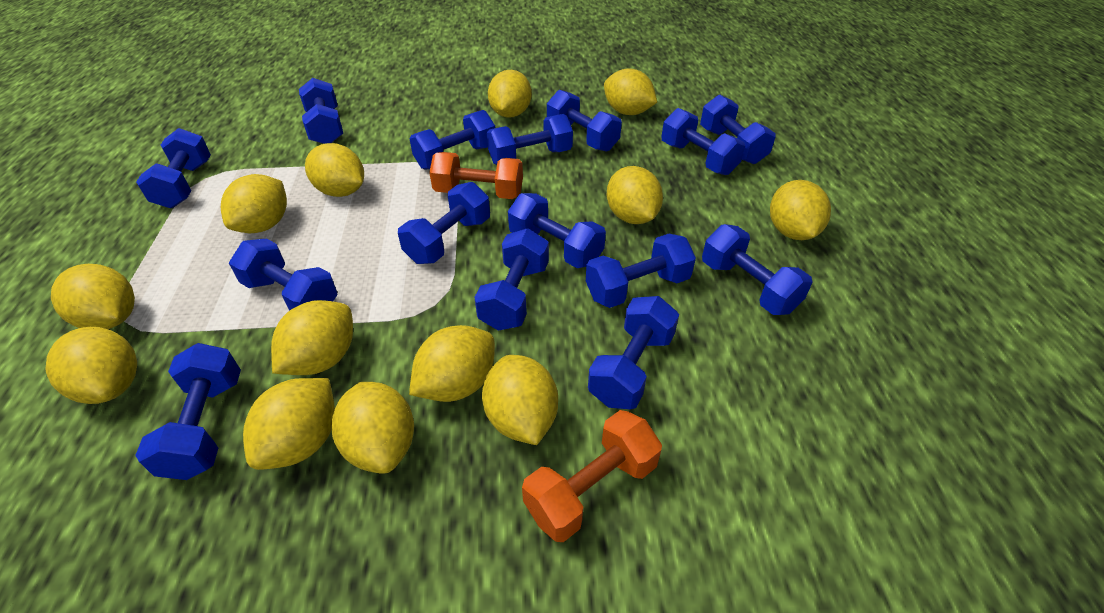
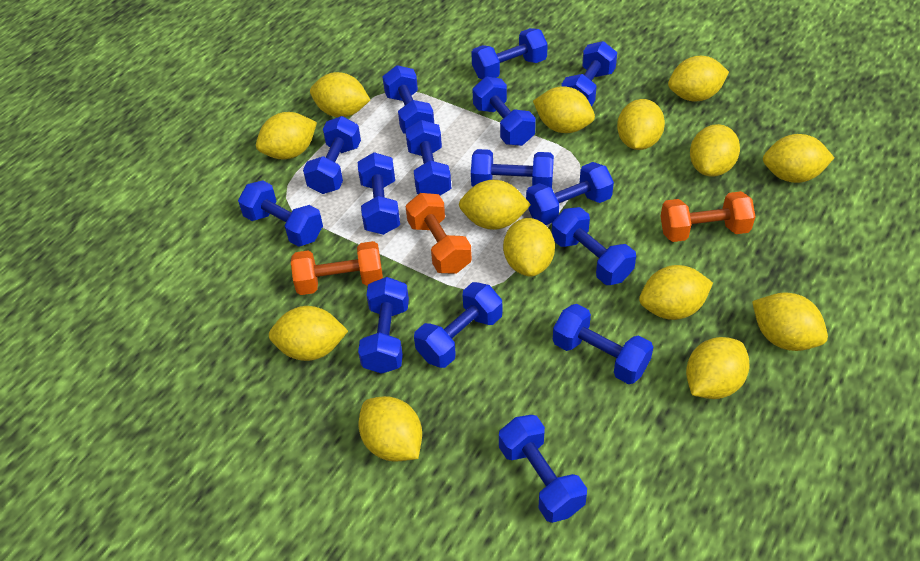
orange dumbbell: 2 -> 3
yellow lemon: 13 -> 14

